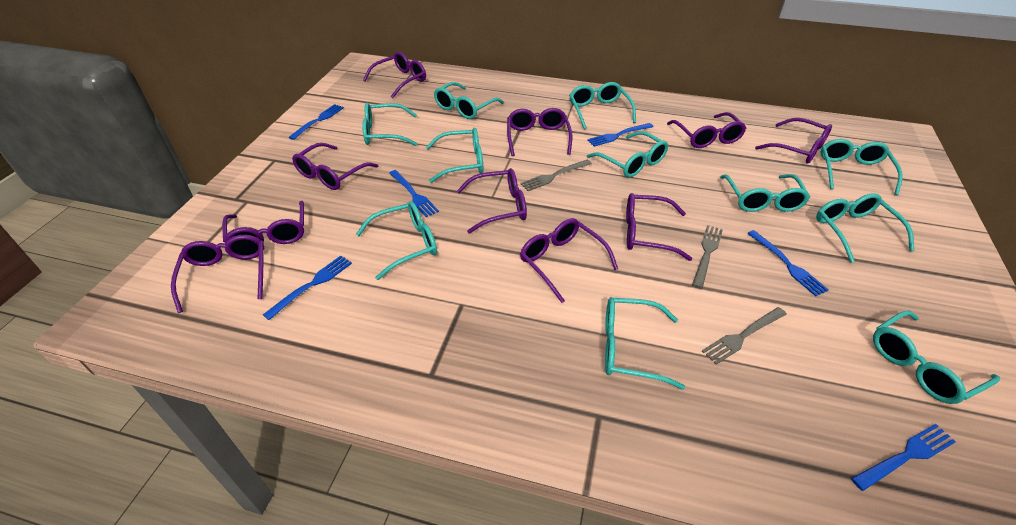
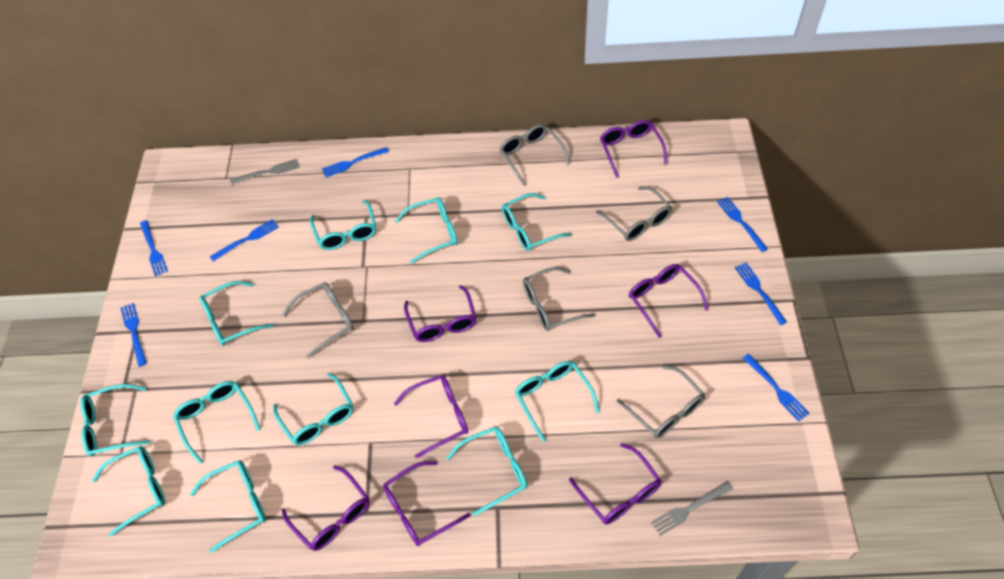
blue fork: 6 -> 7
grey fork: 3 -> 2
grey glasses: 0 -> 5
purple glasses: 10 -> 7

